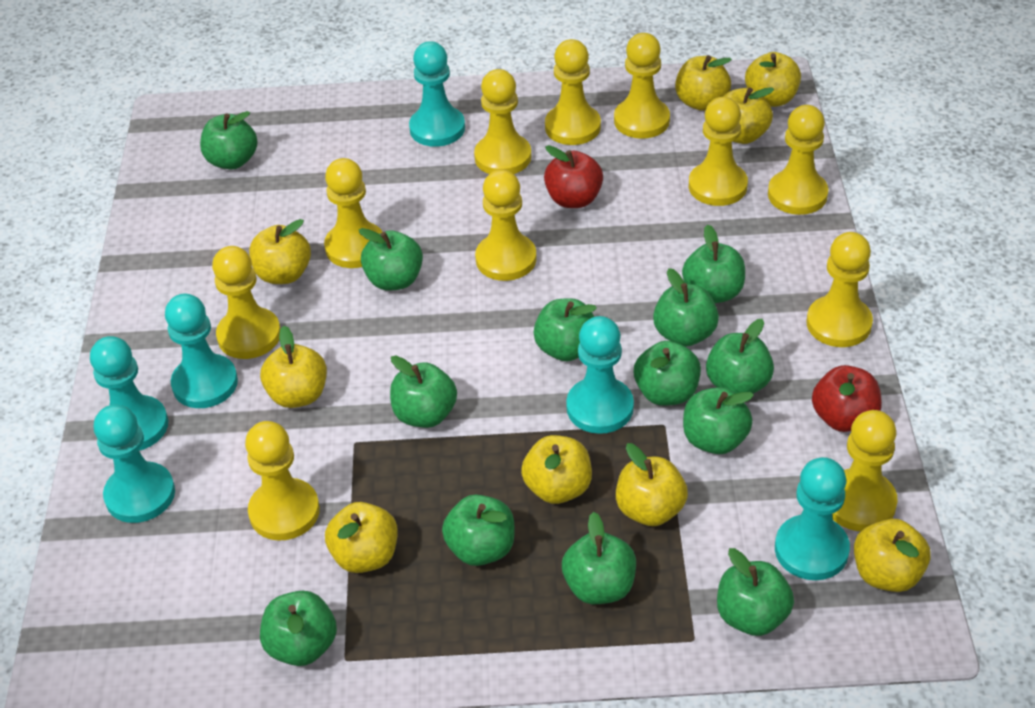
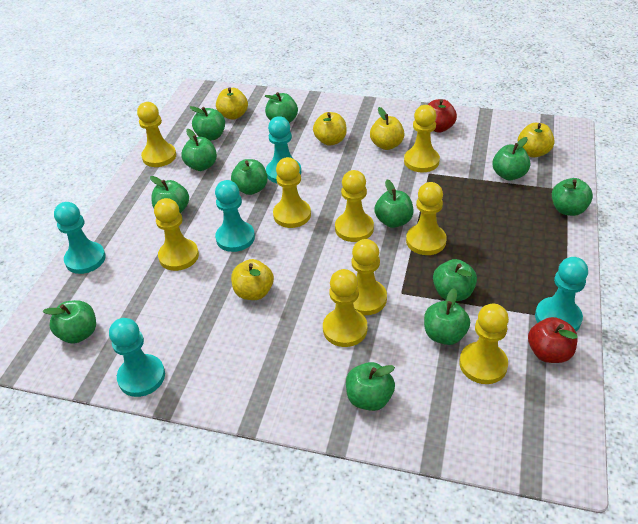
green apple: 13 -> 12
turquoise pawn: 6 -> 5
yellow apple: 9 -> 5
yellow pawn: 11 -> 9

